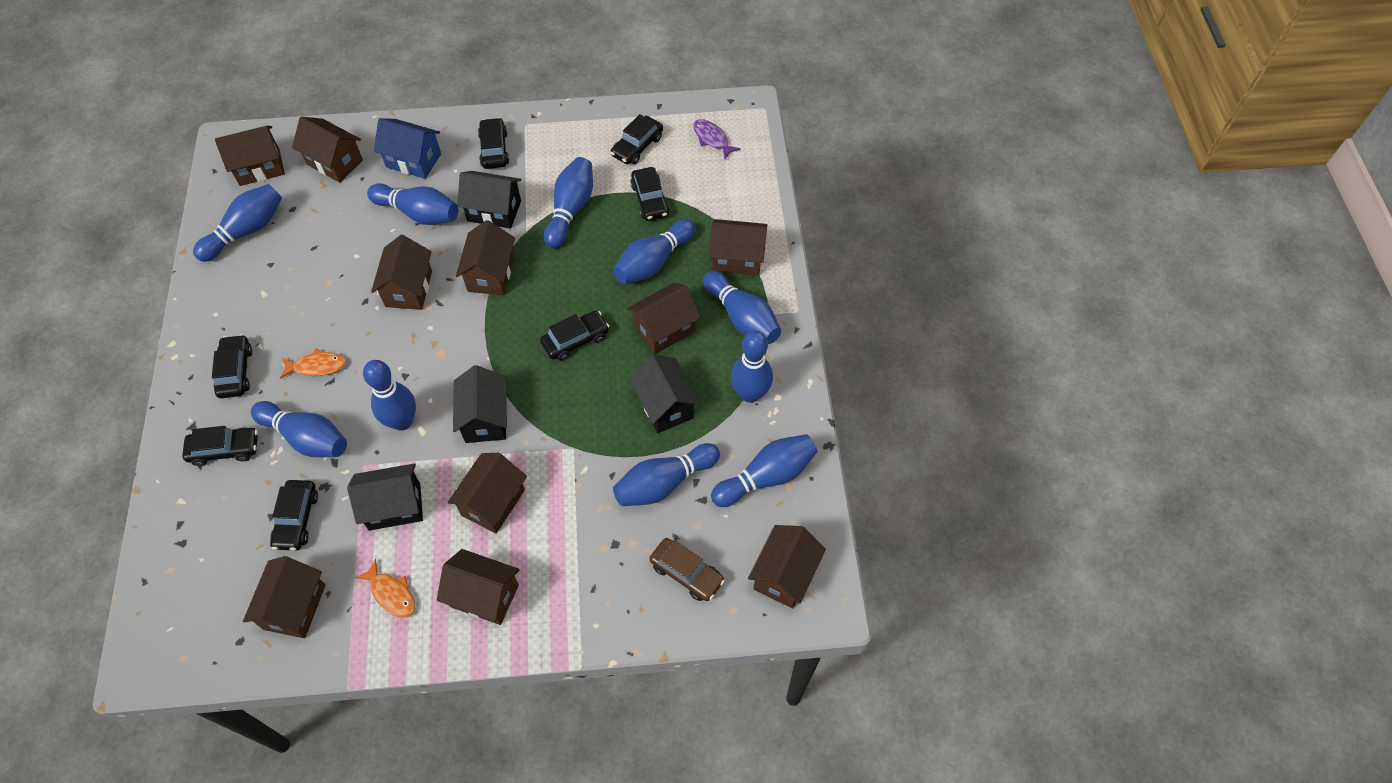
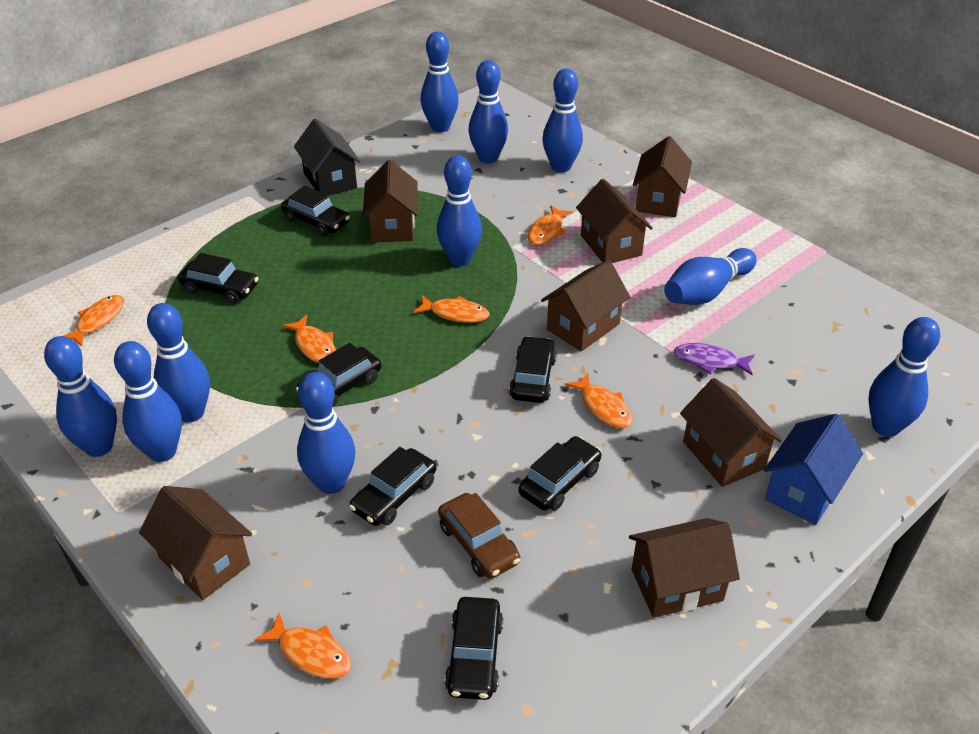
black house: 4 -> 1
brown house: 10 -> 7
orange fish: 2 -> 6

